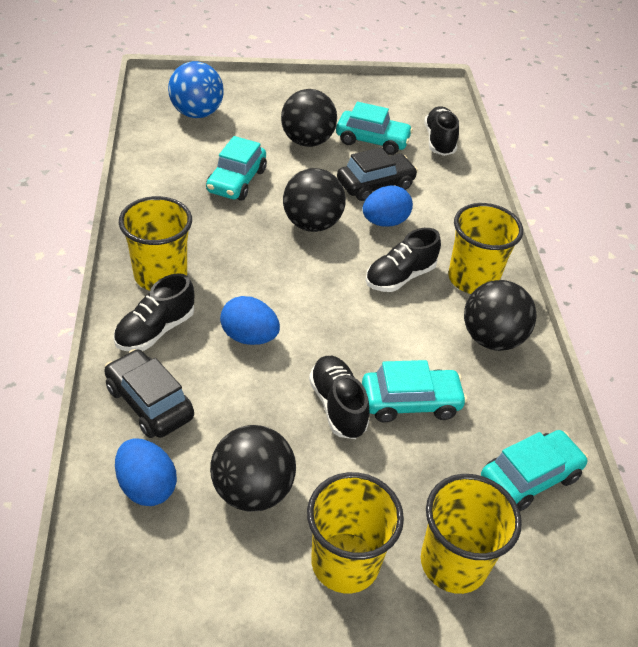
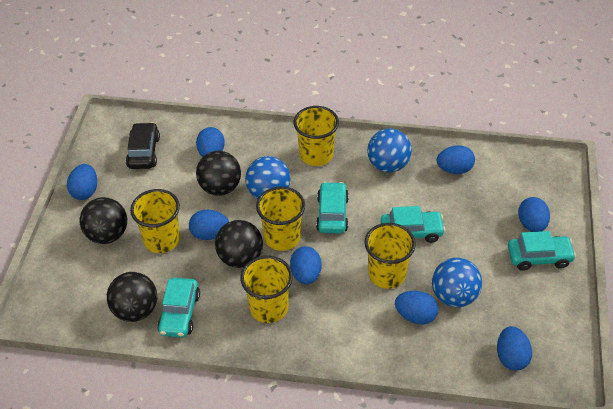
black car: 2 -> 1
black shoe: 4 -> 0
blue ball: 1 -> 3
blue egg: 3 -> 8
yellow cup: 4 -> 5

